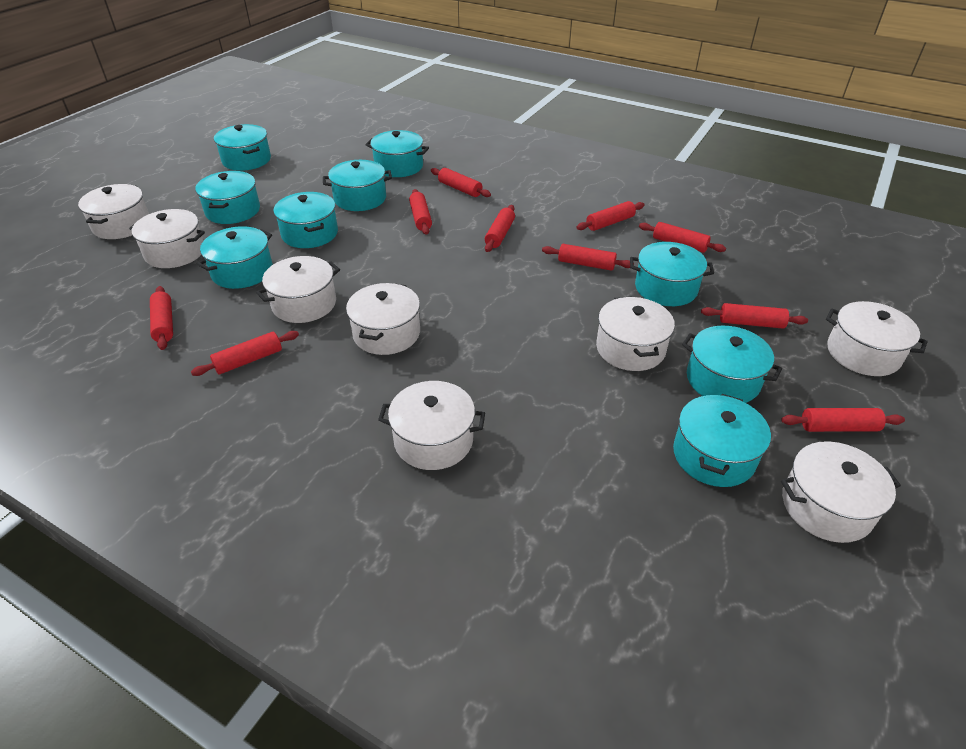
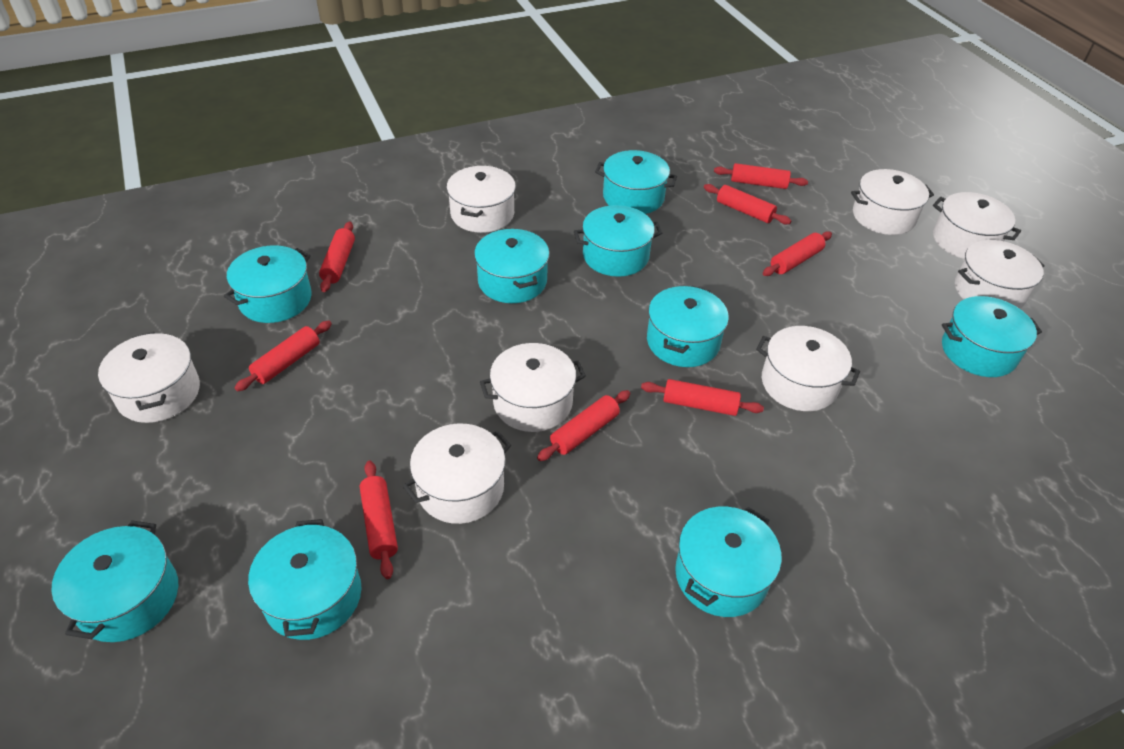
red rolling pin: 10 -> 8

